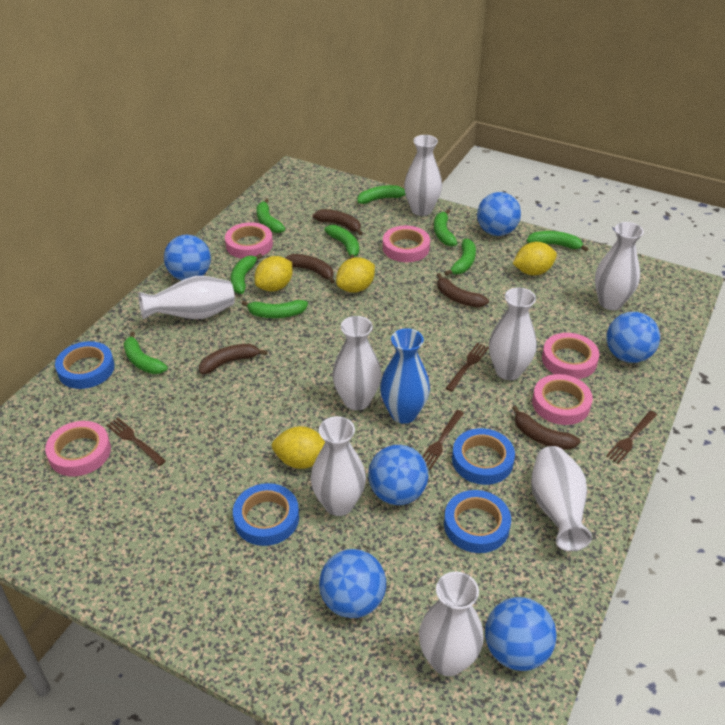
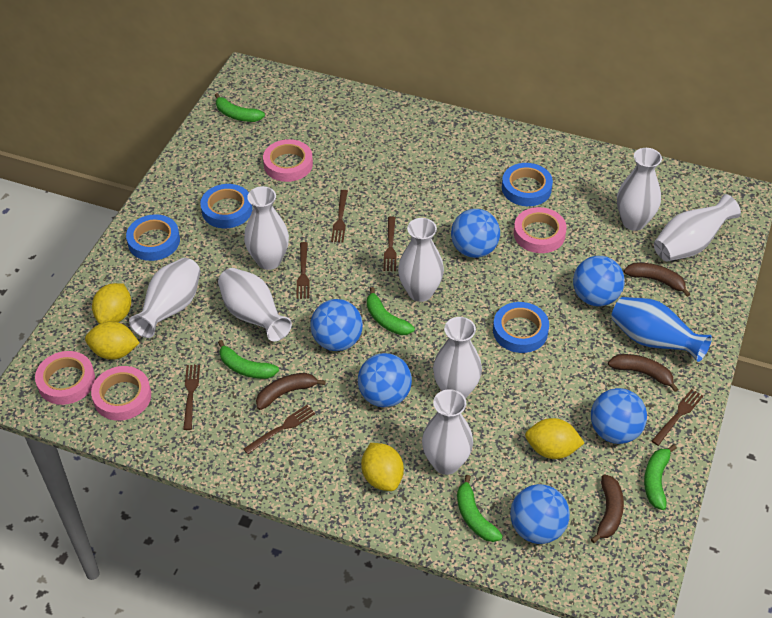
brown banana: 5 -> 4
brown fork: 4 -> 6
green banana: 9 -> 5
pink tape: 5 -> 4

